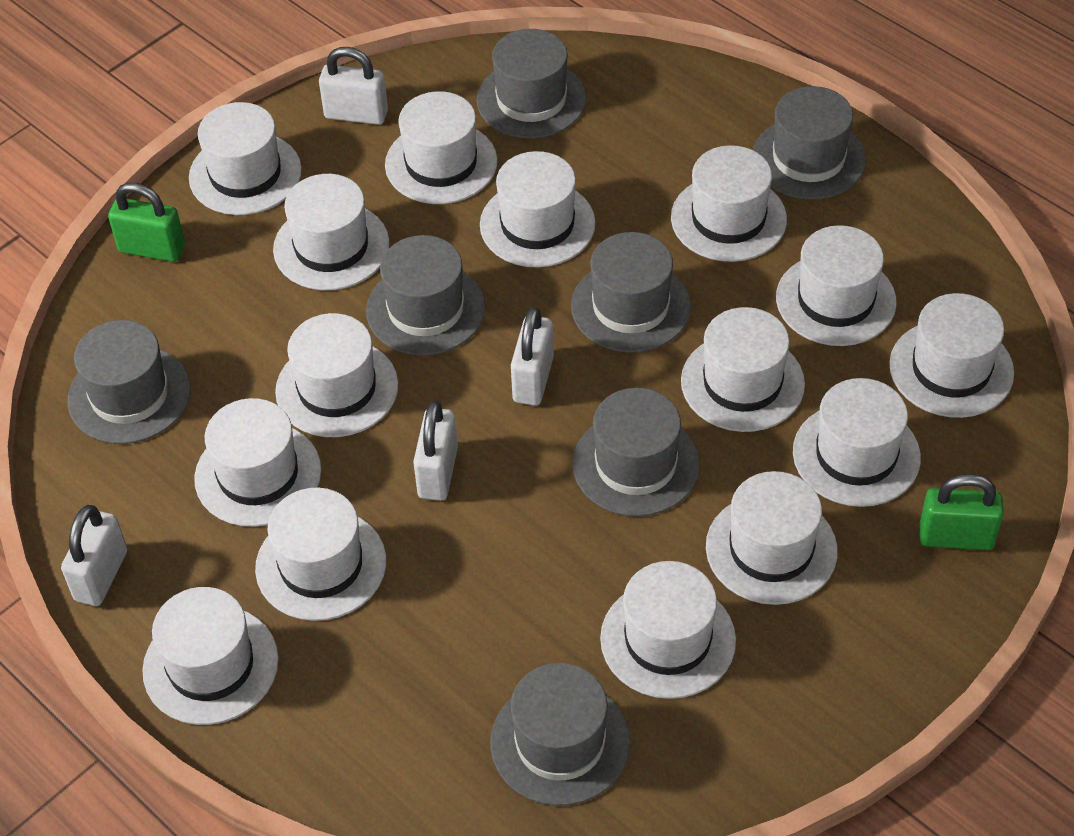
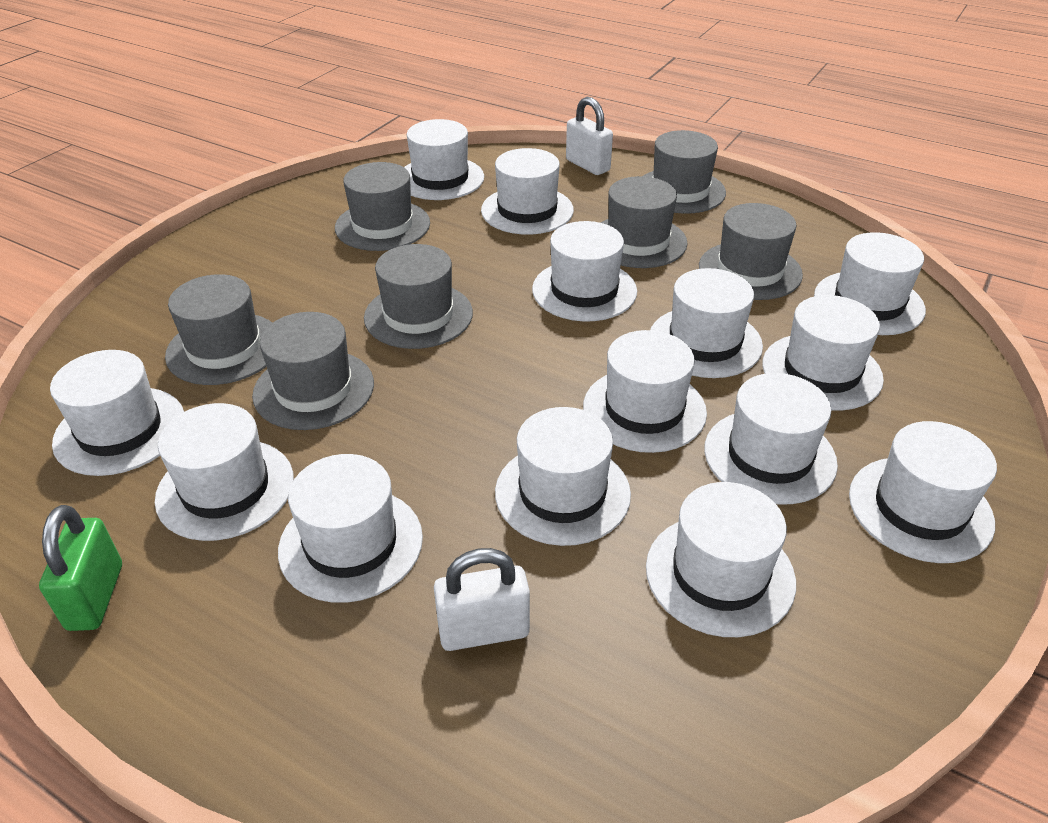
green padlock: 2 -> 1
white hat: 15 -> 14
white padlock: 4 -> 2

